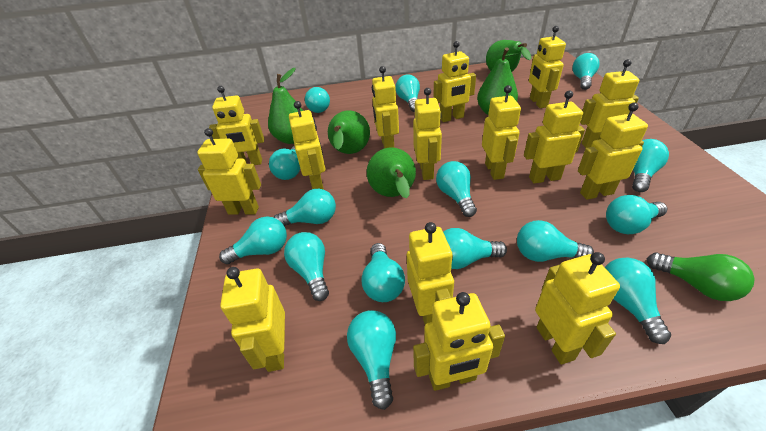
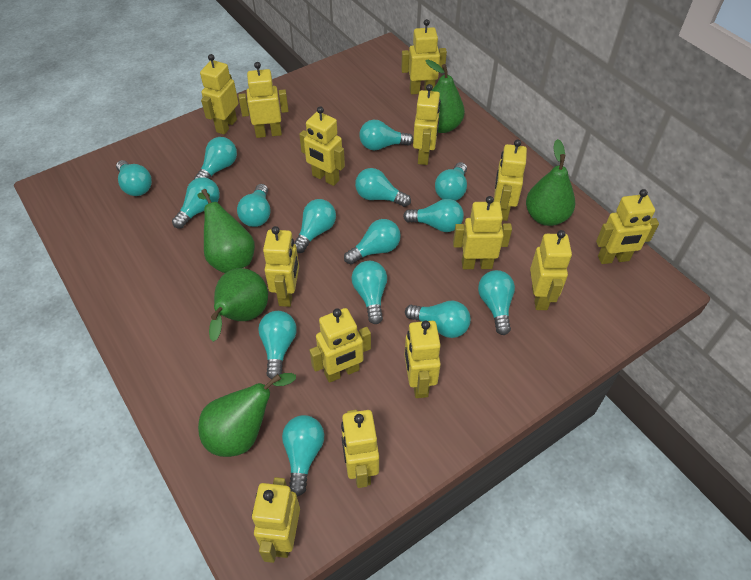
green light bulb: 1 -> 0
yellow robot: 15 -> 14

